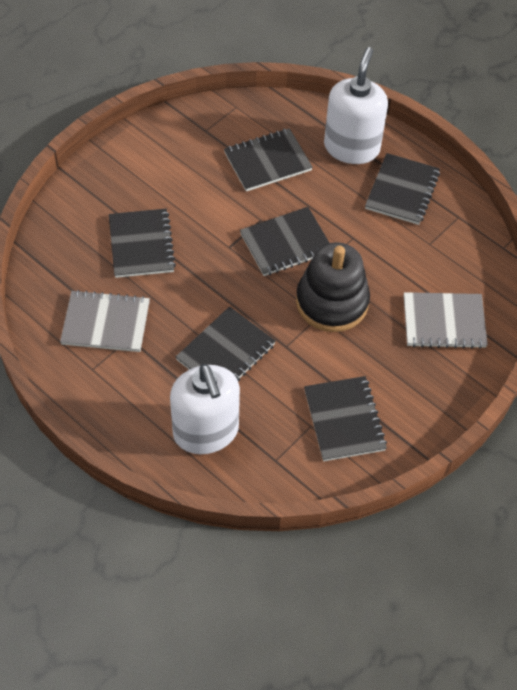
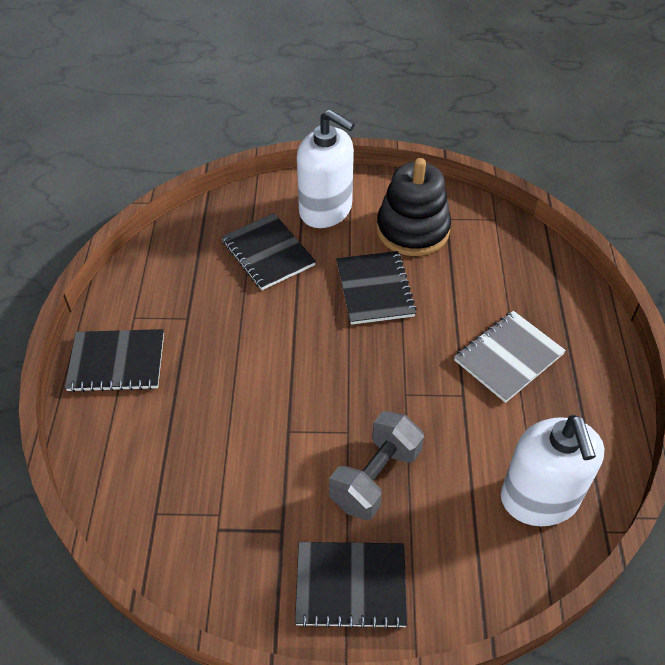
black notebook: 6 -> 4
grey dumbbell: 0 -> 1
grey notebook: 2 -> 1

